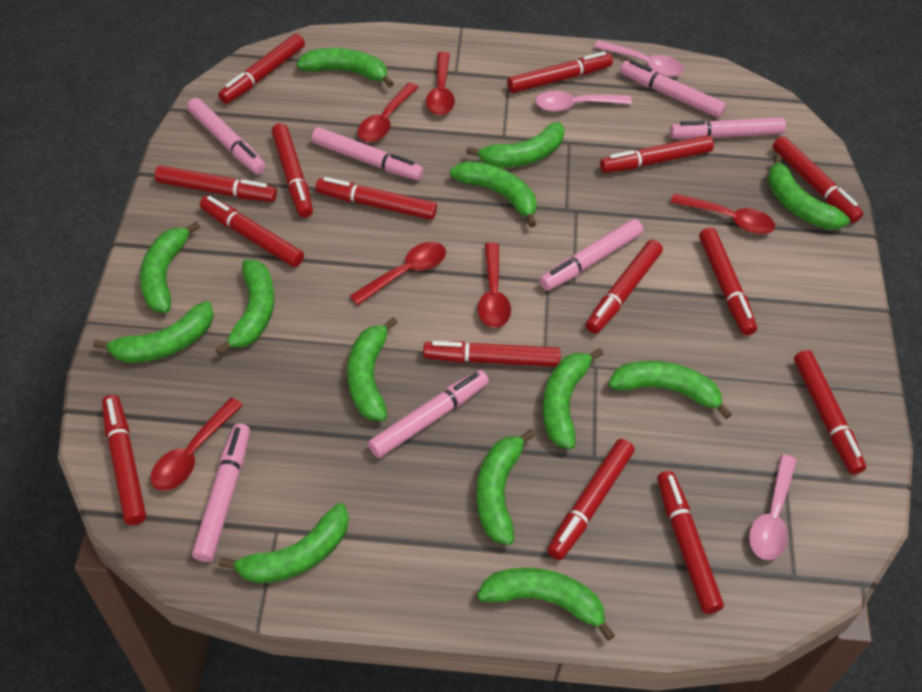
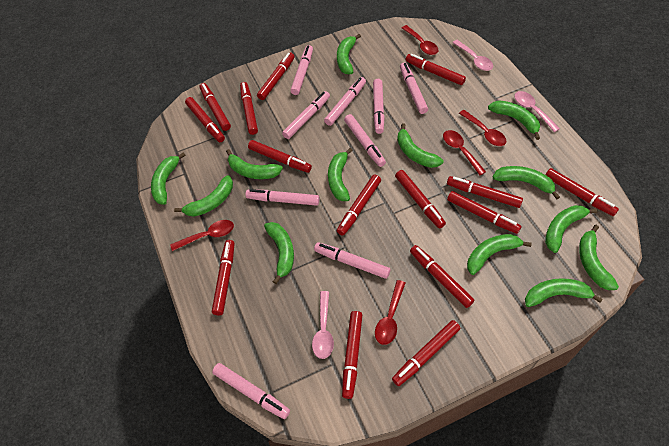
pink marker: 7 -> 9
red spoon: 6 -> 5

